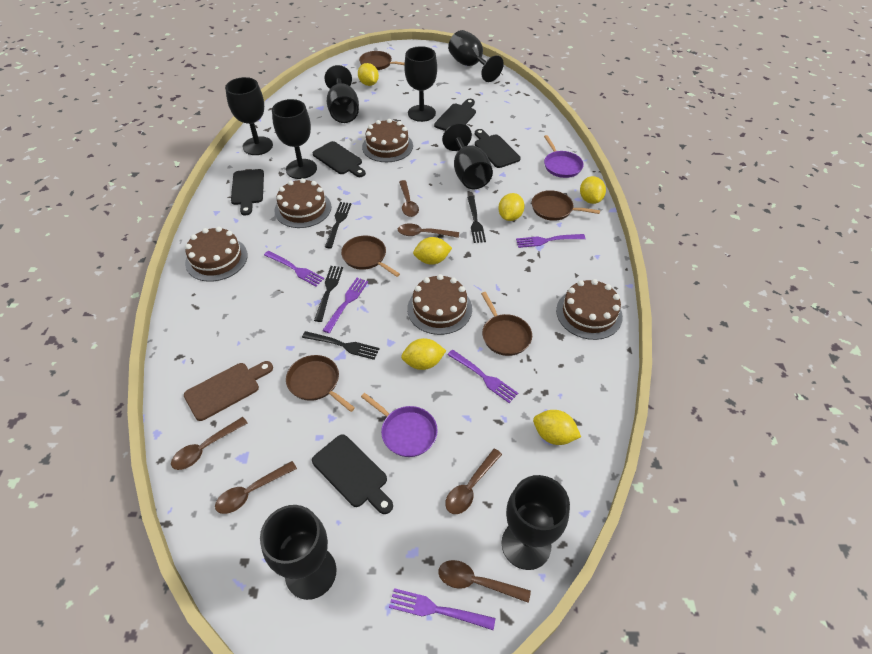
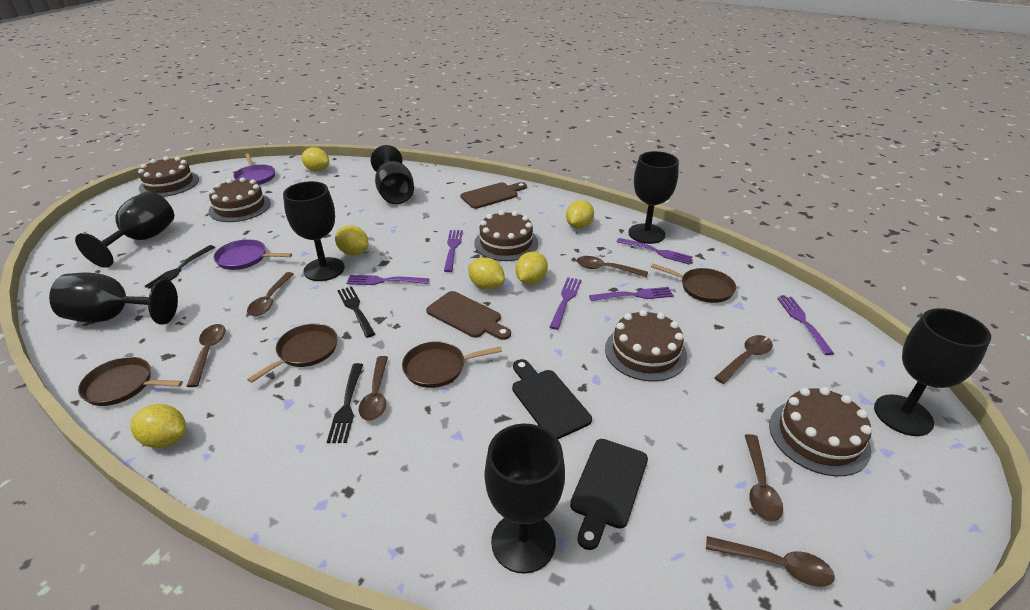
black cutting board: 5 -> 2
black fork: 4 -> 3
black goblet: 8 -> 7
brown cutting board: 1 -> 2
brown pan: 5 -> 4
brown spoon: 6 -> 7
purple fork: 5 -> 6

